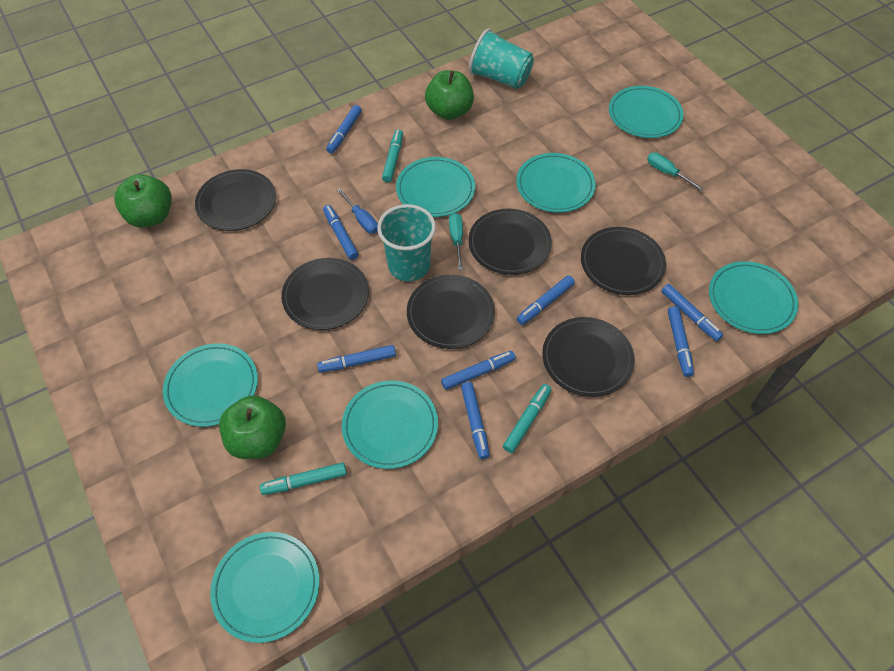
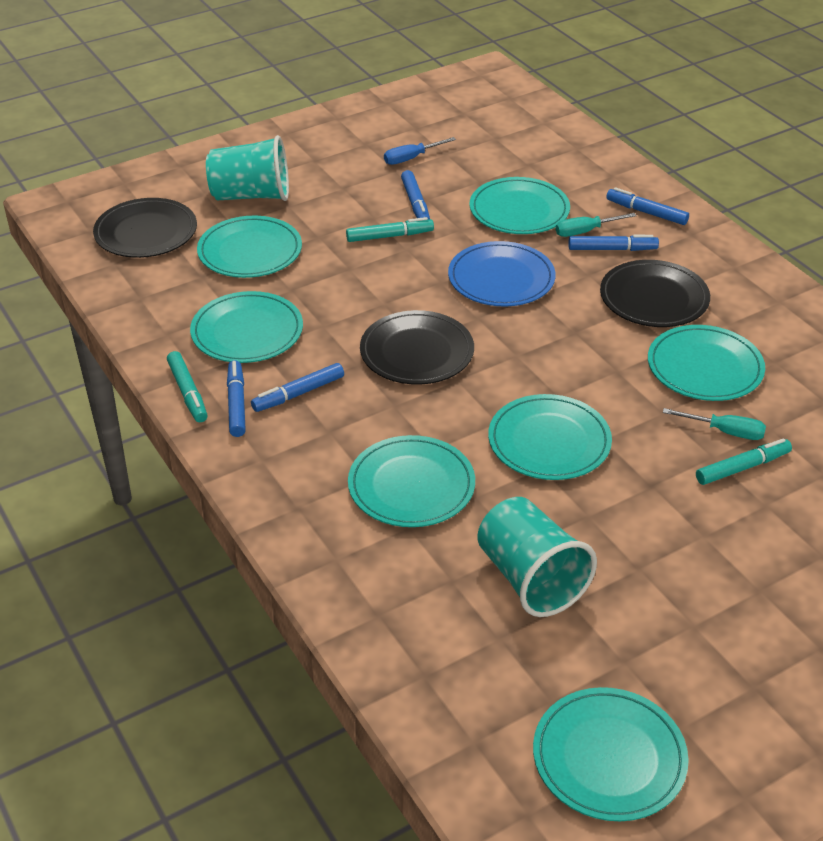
black plate: 6 -> 3
blue marker: 8 -> 5
blue plate: 0 -> 1
green apple: 3 -> 0

